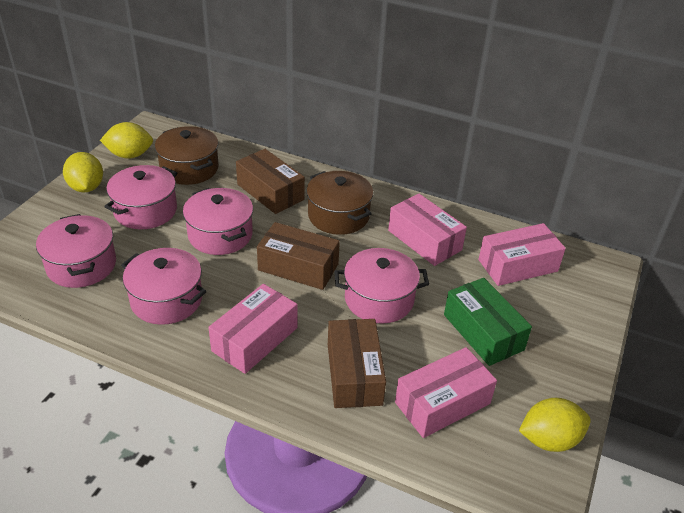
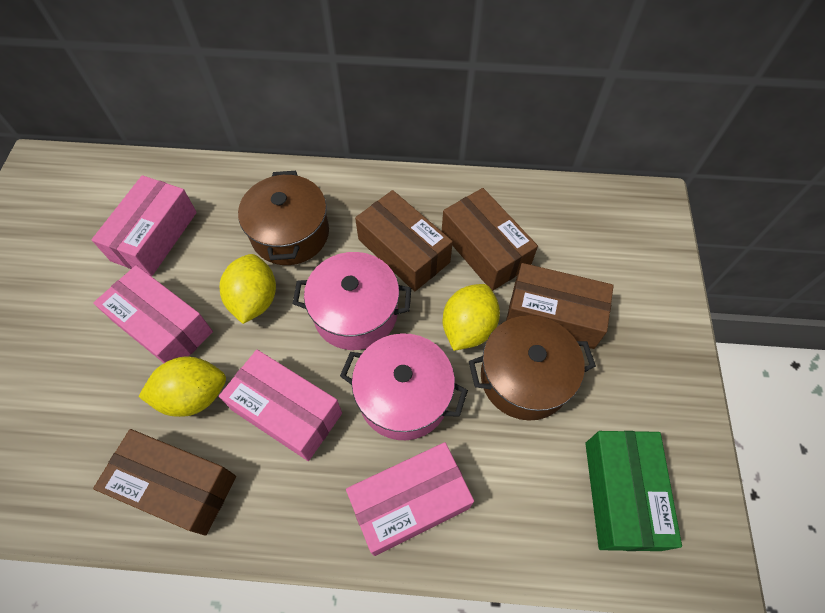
brown box: 3 -> 4
pink pot: 5 -> 2

